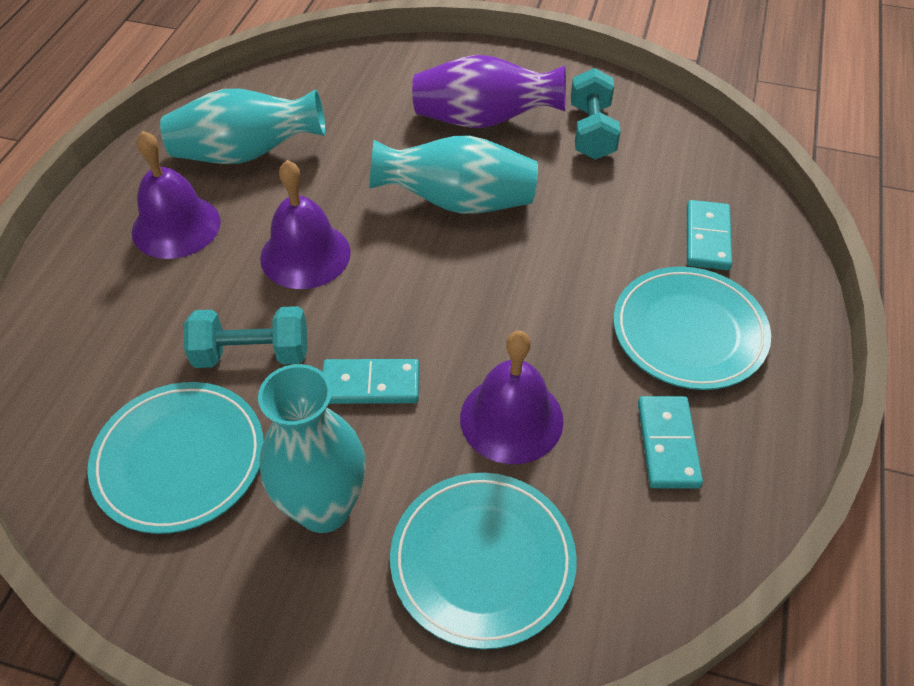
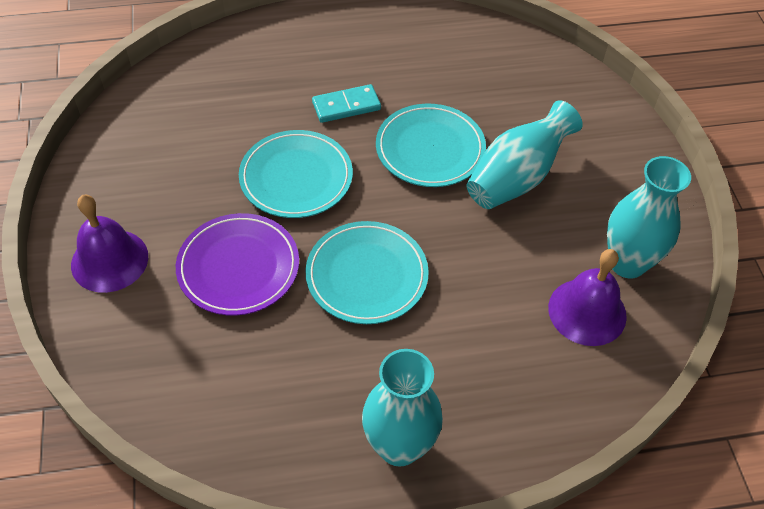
purple bell: 3 -> 2
purple plate: 0 -> 1
purple vase: 1 -> 0
turquoise domino: 3 -> 1
turquoise dumbbell: 2 -> 0

